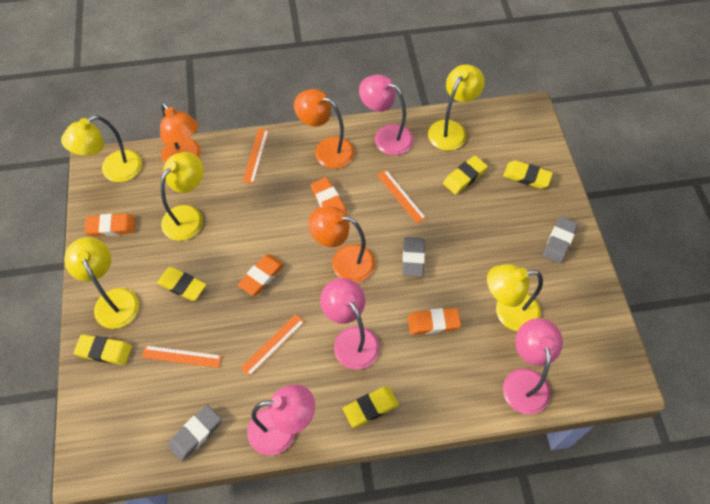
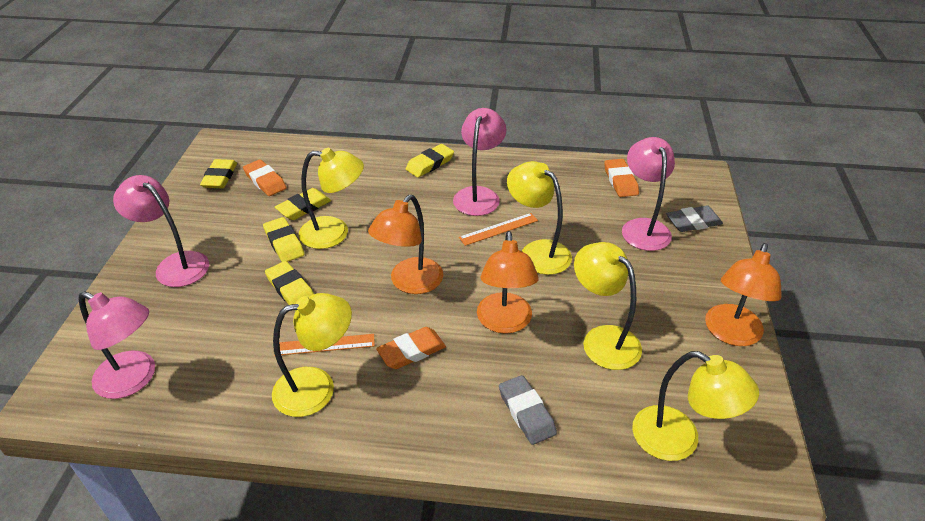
grey eraser: 3 -> 2
orange eraser: 4 -> 3
orange ruler: 4 -> 2

